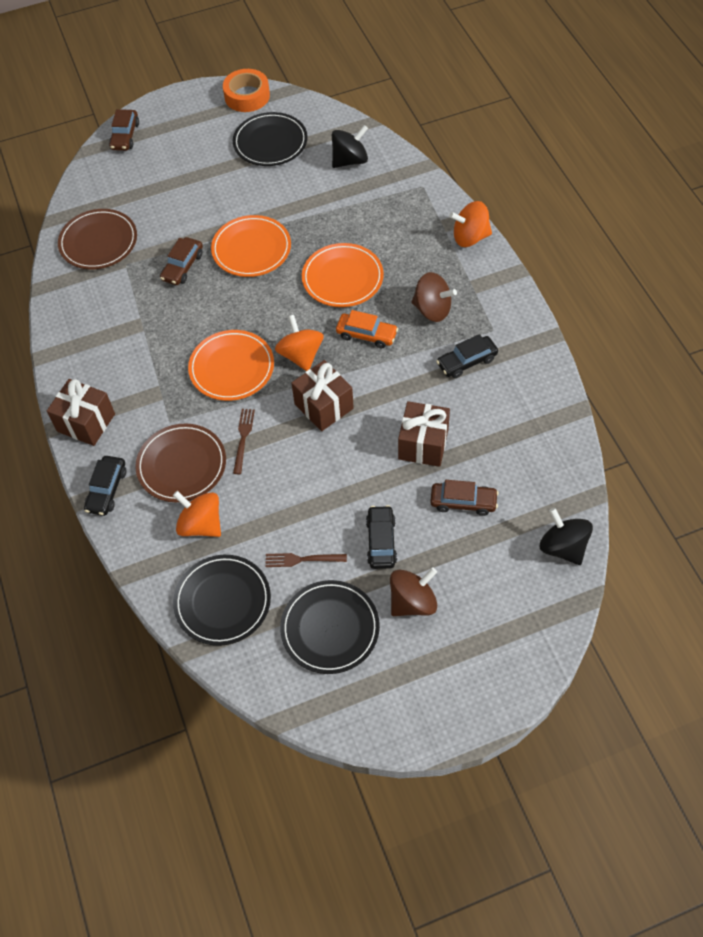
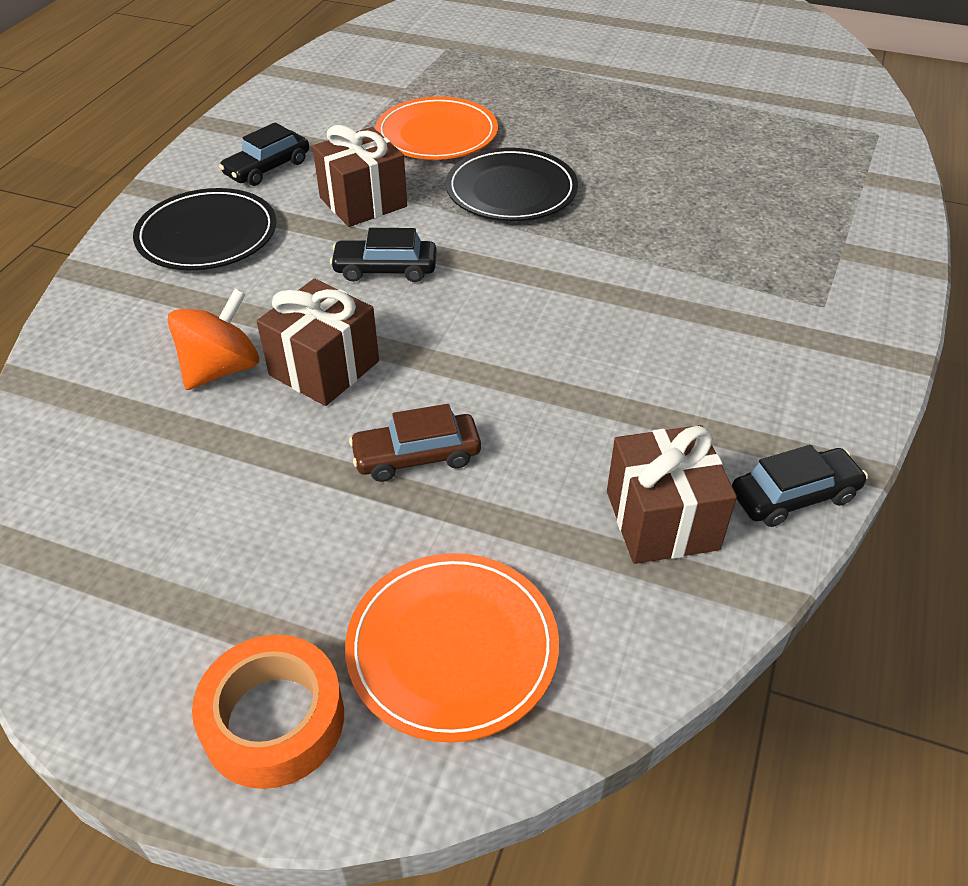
black plate: 3 -> 2
black spinning top: 2 -> 0
brown car: 3 -> 1
brown fork: 2 -> 0
brown plate: 2 -> 0
brown spinning top: 2 -> 0
orange car: 1 -> 0
orange plate: 3 -> 2
orange spinning top: 3 -> 1

